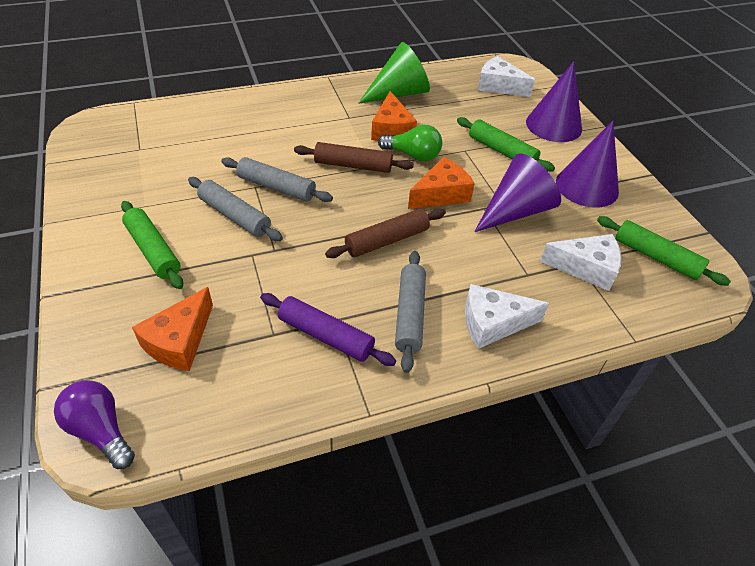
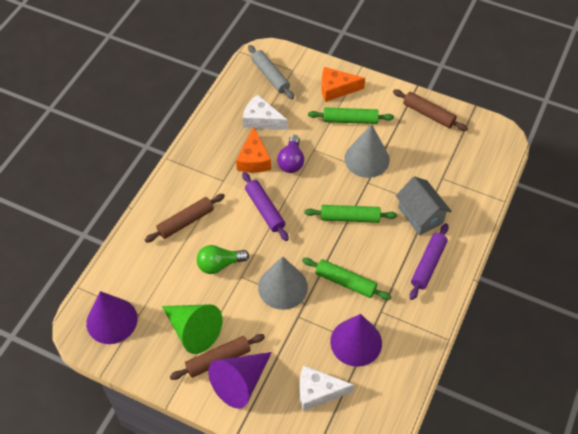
brown rolling pin: 2 -> 3
grey cone: 0 -> 2
grey house: 0 -> 1
grey rolling pin: 3 -> 1
orange cheese: 3 -> 2
purple rolling pin: 1 -> 2
white cheese: 3 -> 2

